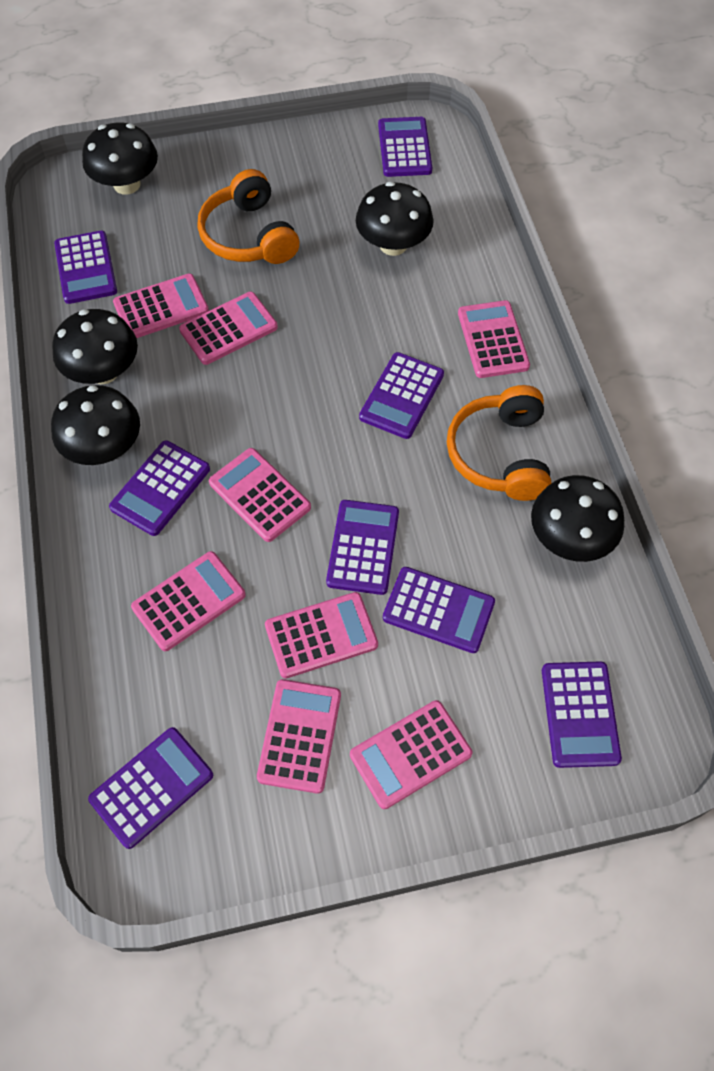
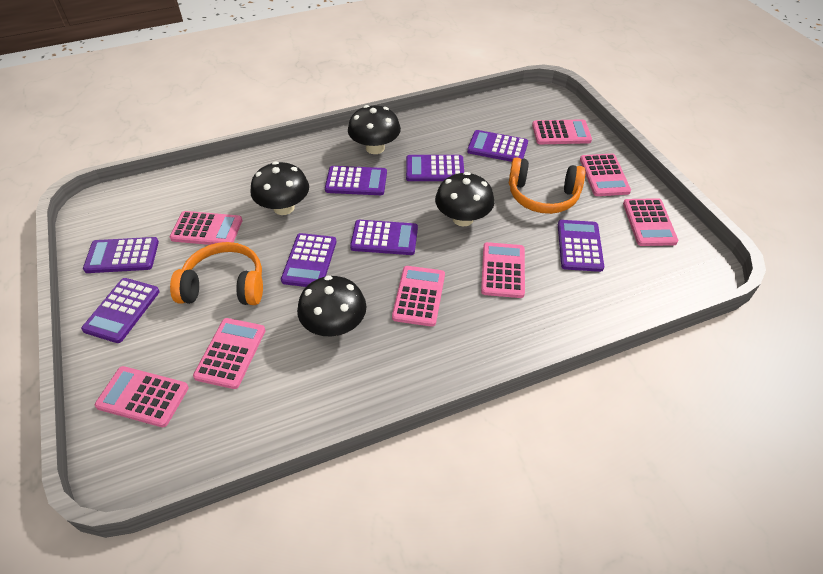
black mushroom: 5 -> 4

